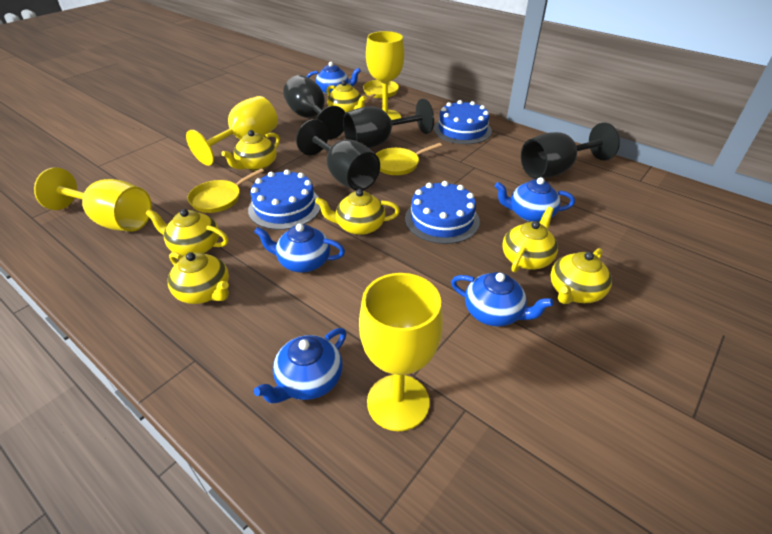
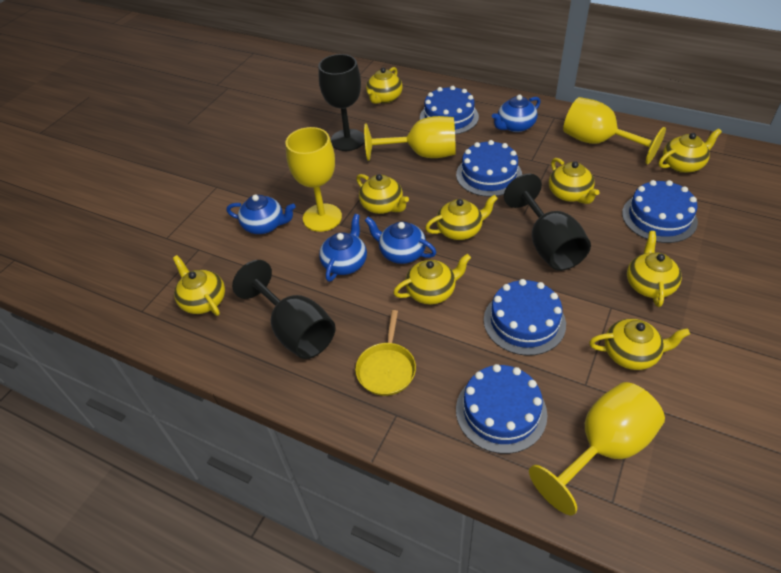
black goblet: 4 -> 3
blue cake: 3 -> 5
blue teapot: 5 -> 4
yellow pan: 3 -> 1
yellow teapot: 7 -> 9

